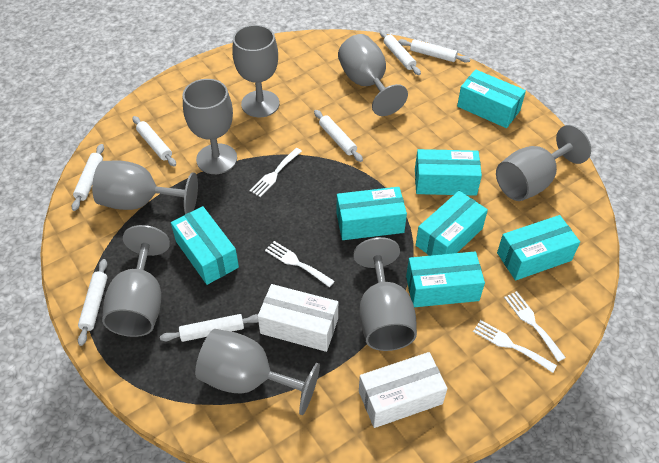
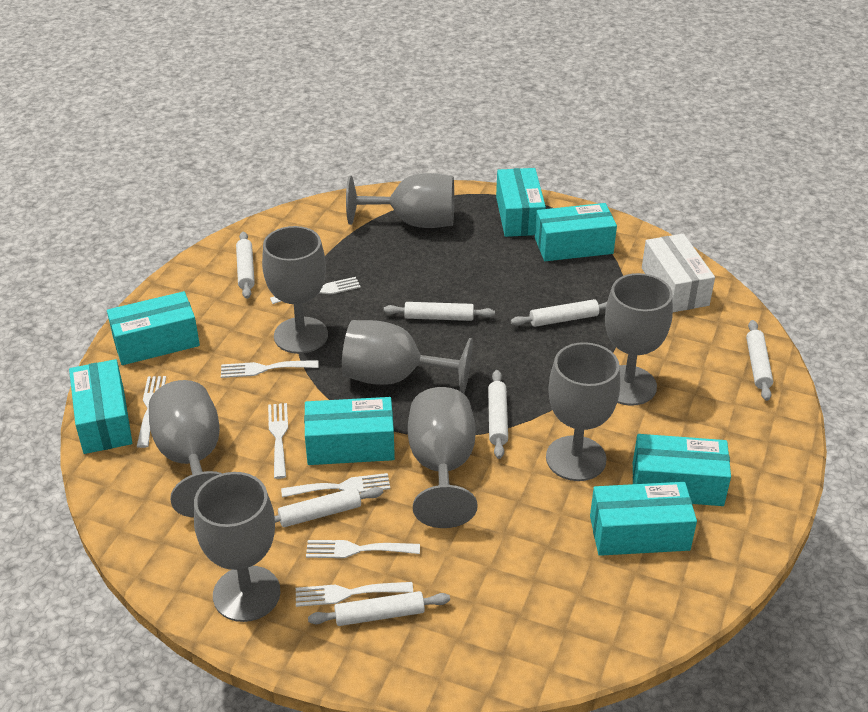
white box: 2 -> 1
white fork: 4 -> 7

